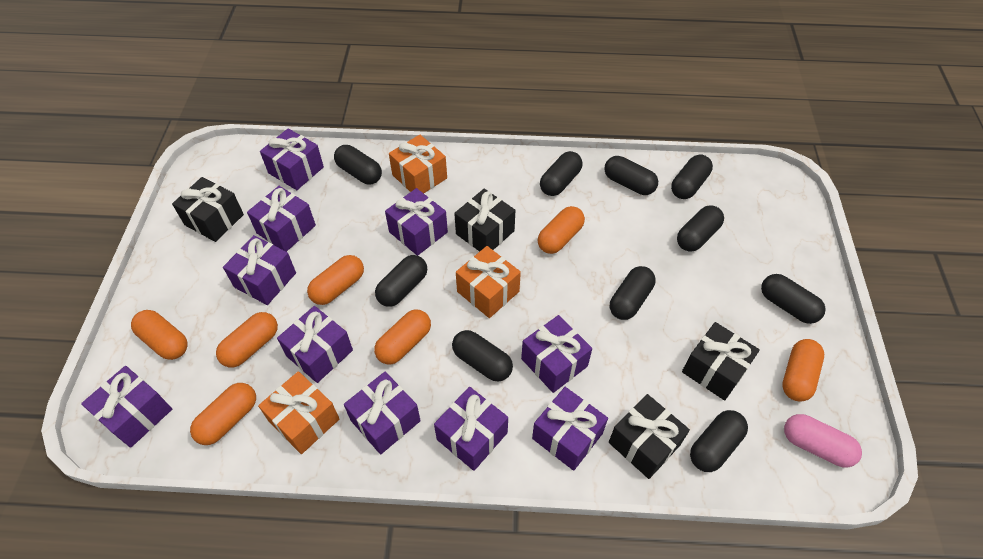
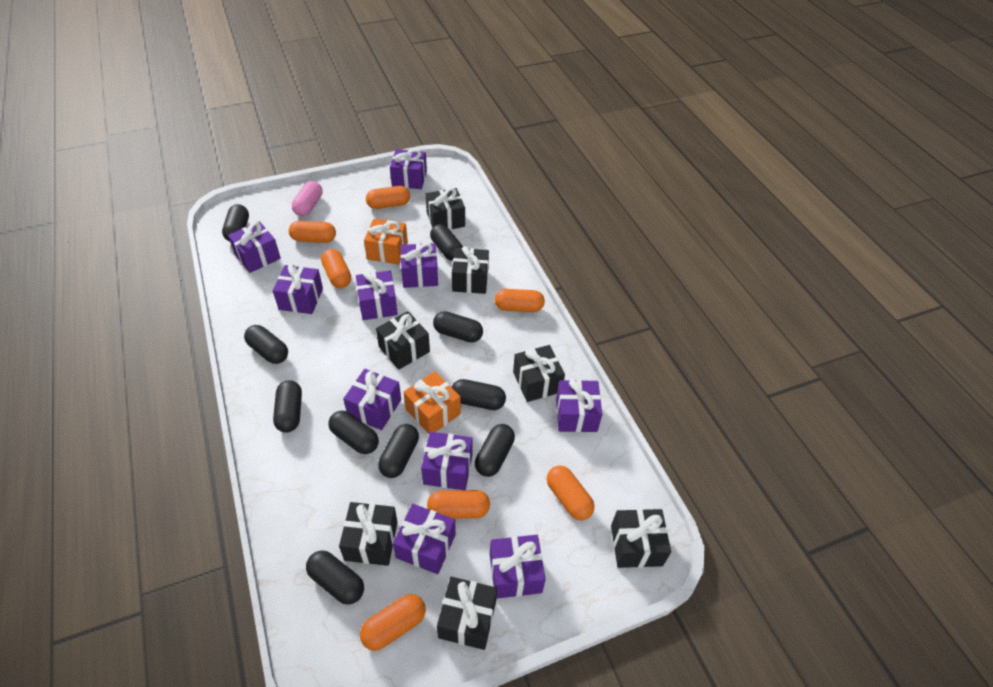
black gift: 4 -> 7
orange gift: 3 -> 2

